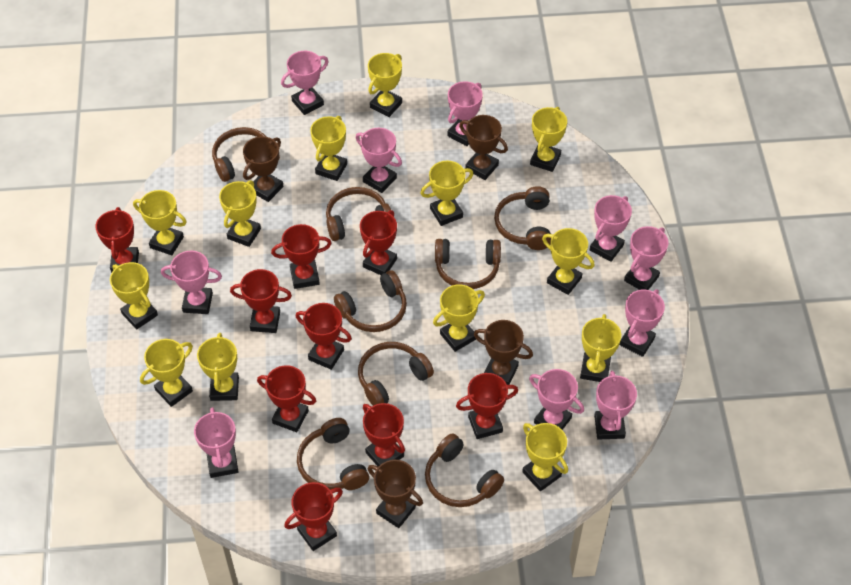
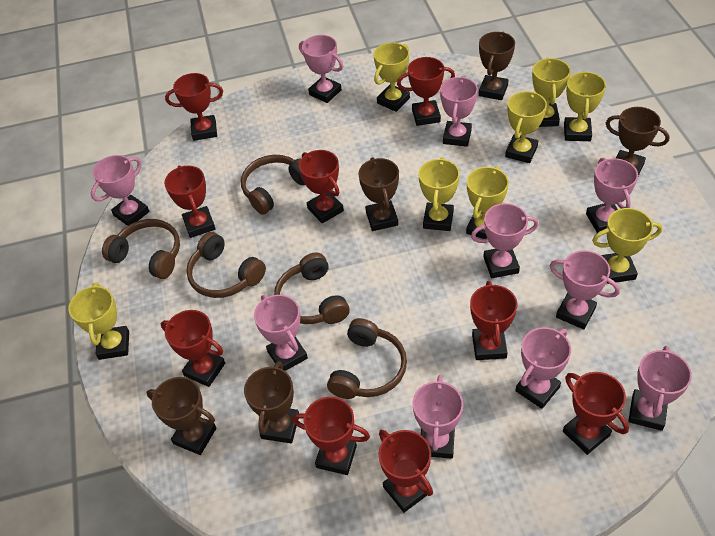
brown headphones: 8 -> 5
brown trophy: 4 -> 5
yellow trophy: 13 -> 8

